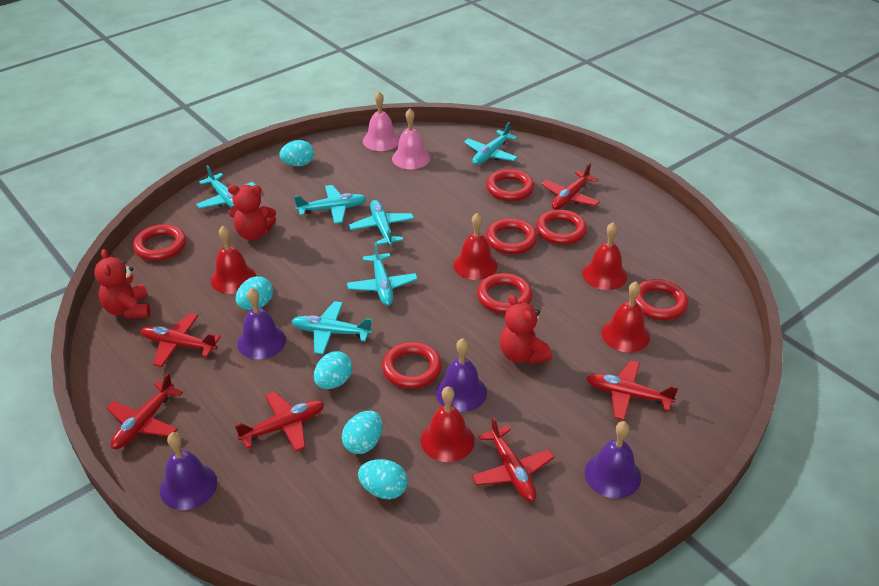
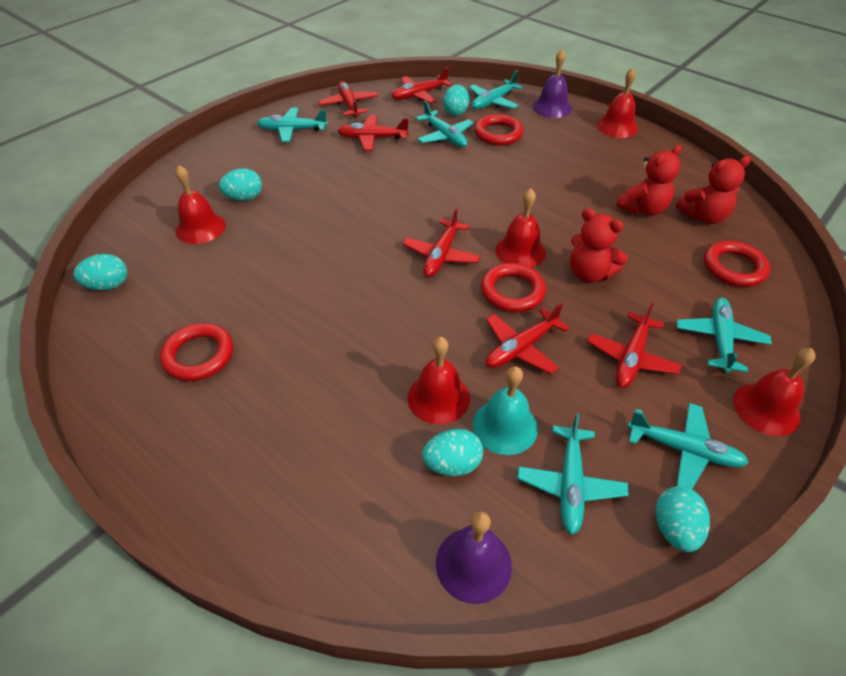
pink bell: 2 -> 0
purple bell: 4 -> 2
red ring: 7 -> 4
turquoise bell: 0 -> 1

